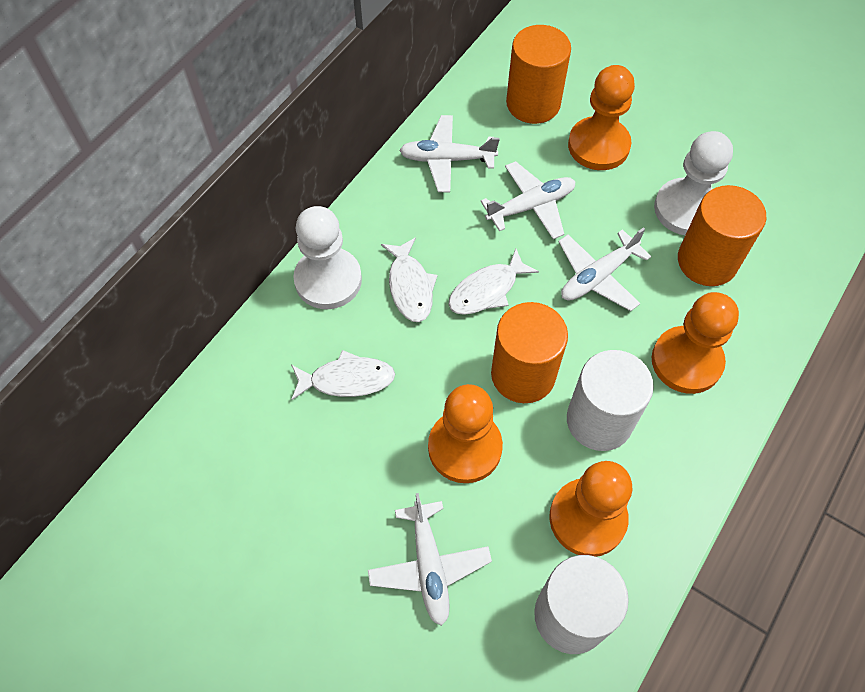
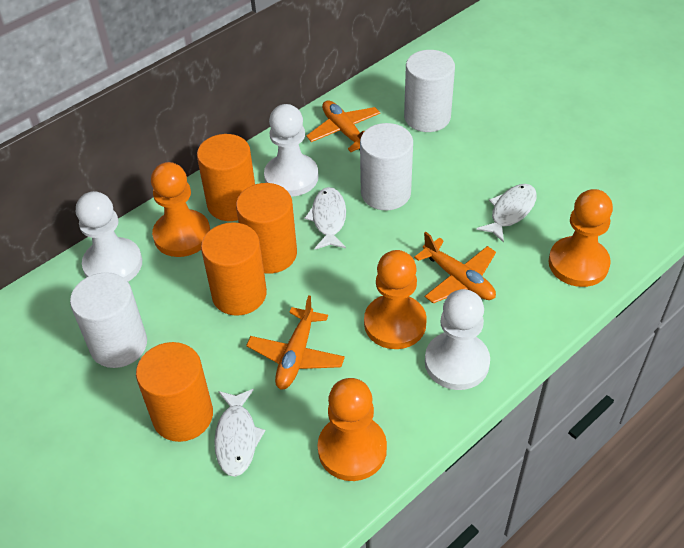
orange cylinder: 3 -> 4
orange plane: 0 -> 3
white cylinder: 2 -> 3
white pawn: 2 -> 3
white plane: 4 -> 0

